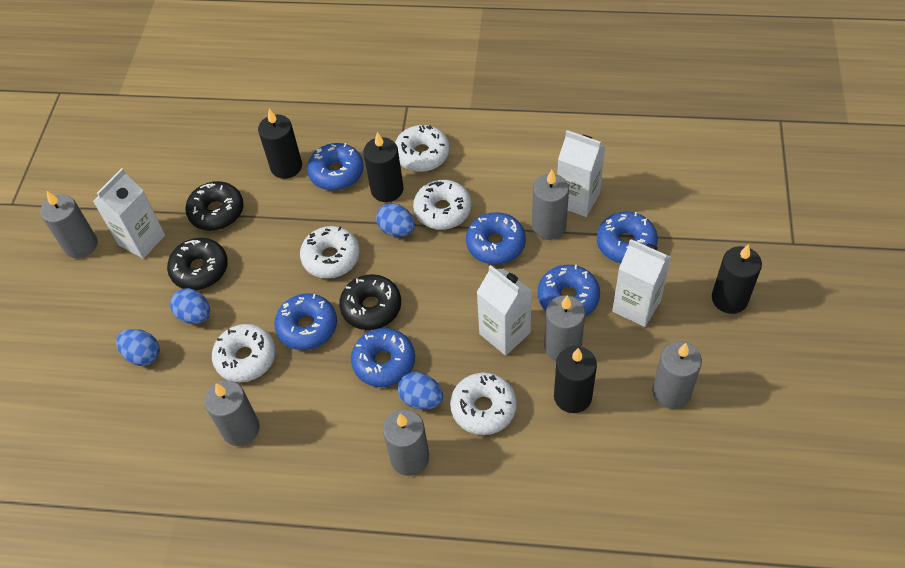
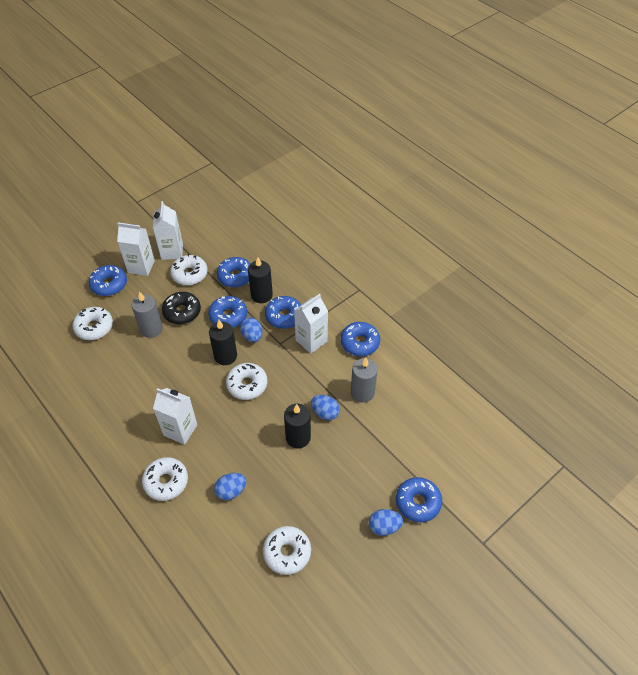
black candle: 4 -> 3
black donut: 3 -> 1
grey candle: 6 -> 2

